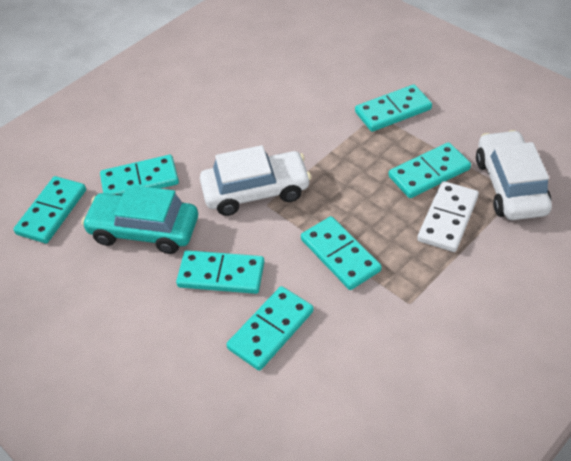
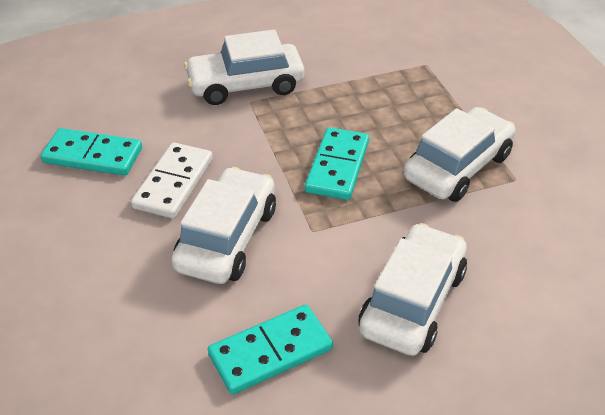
turquoise car: 1 -> 0
turquoise domino: 7 -> 3
white car: 2 -> 4

